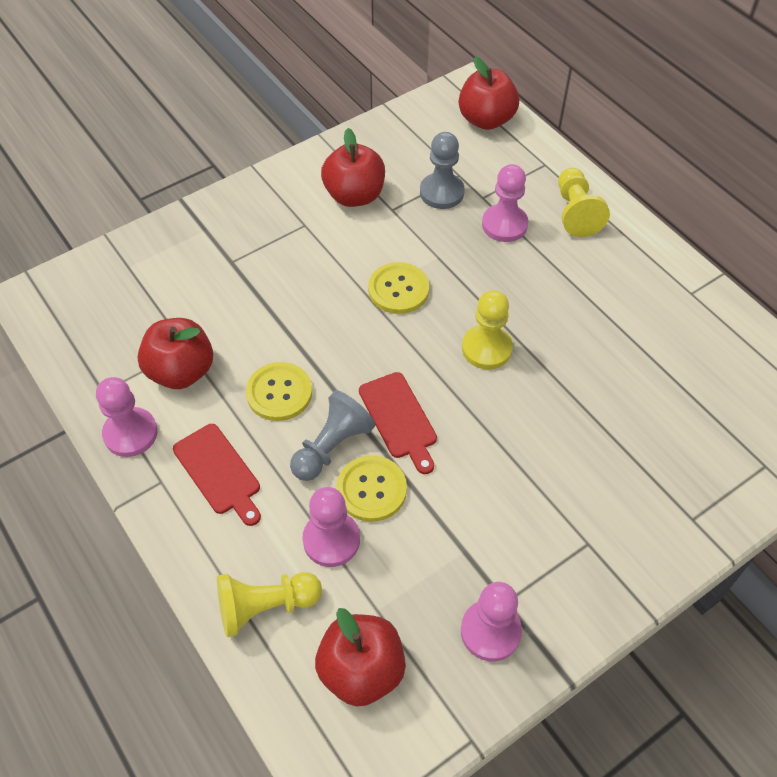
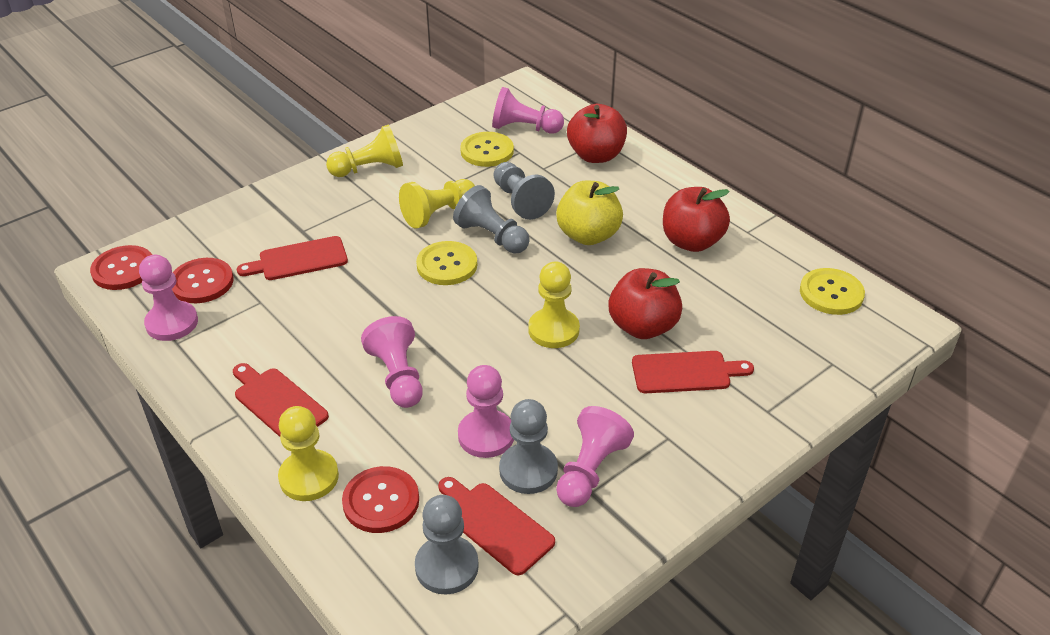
grey pawn: 2 -> 4
pink pawn: 4 -> 5
red apple: 4 -> 3
red button: 0 -> 3
red cutting board: 2 -> 4
yellow apple: 0 -> 1
yellow pawn: 3 -> 4

